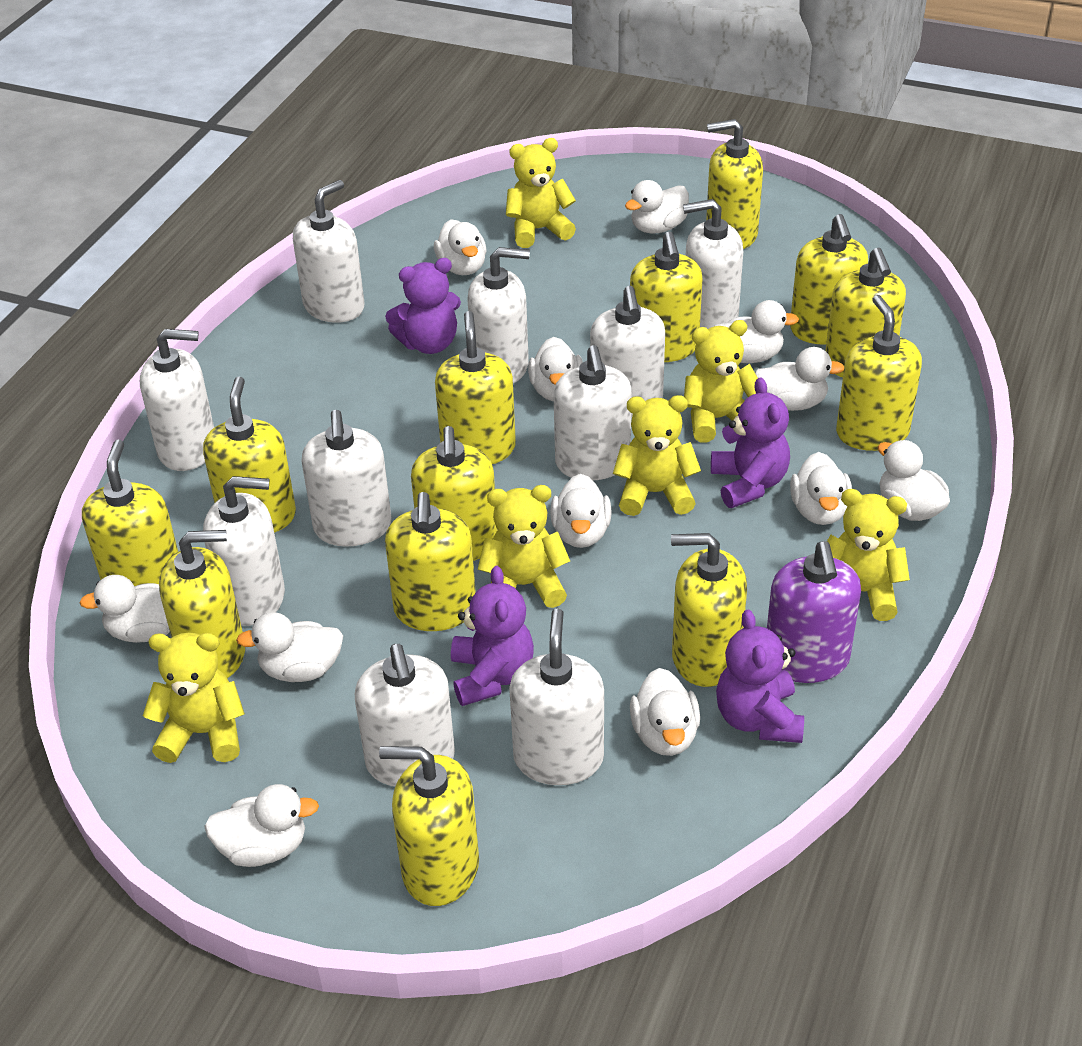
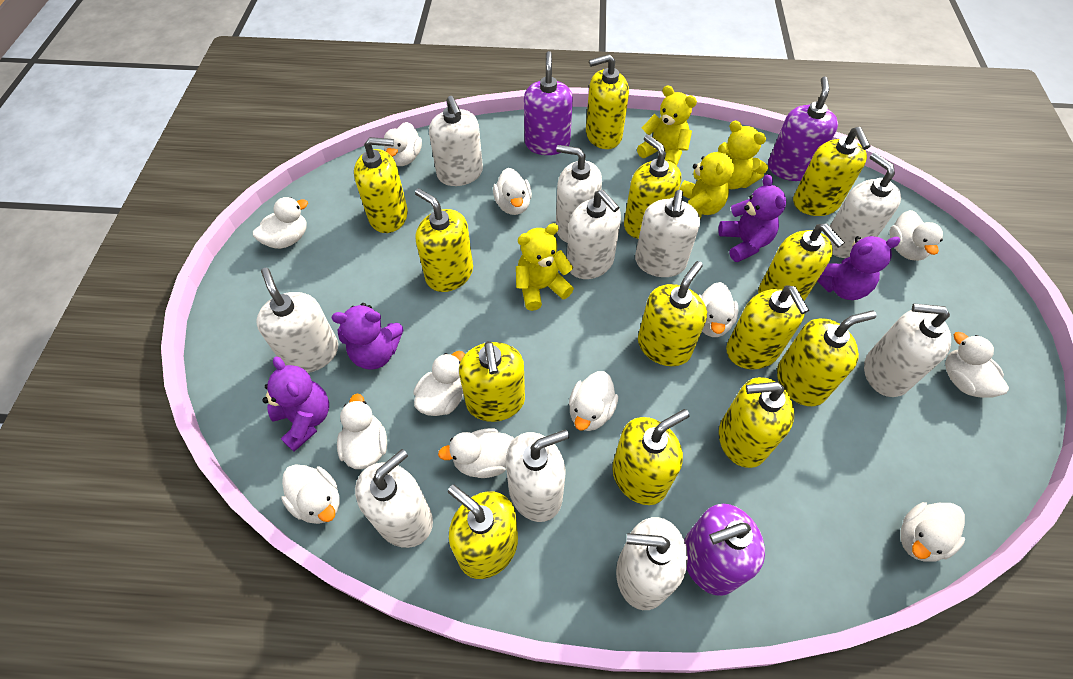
purple soap dispenser: 1 -> 3
yellow teddy bear: 6 -> 4

